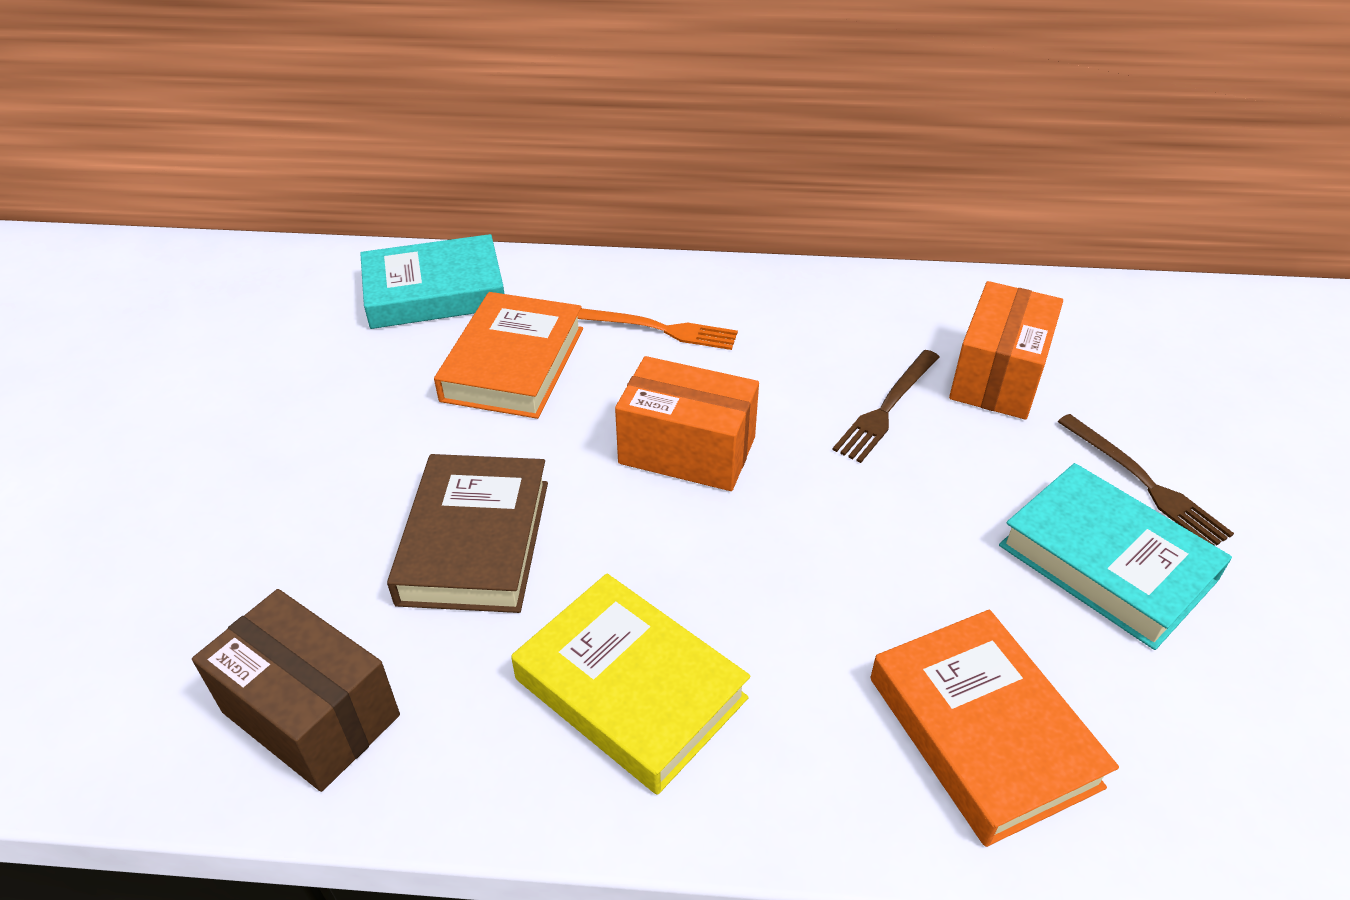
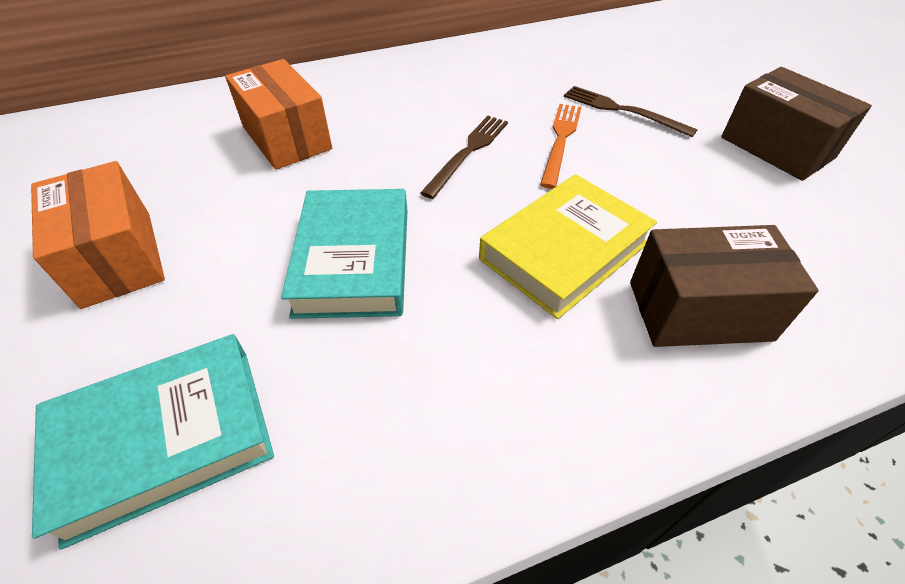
brown book: 1 -> 0
brown box: 1 -> 2
orange book: 2 -> 0

